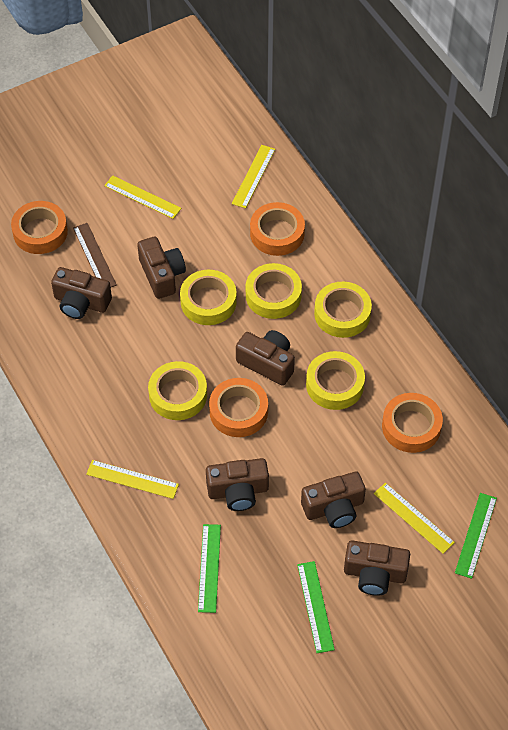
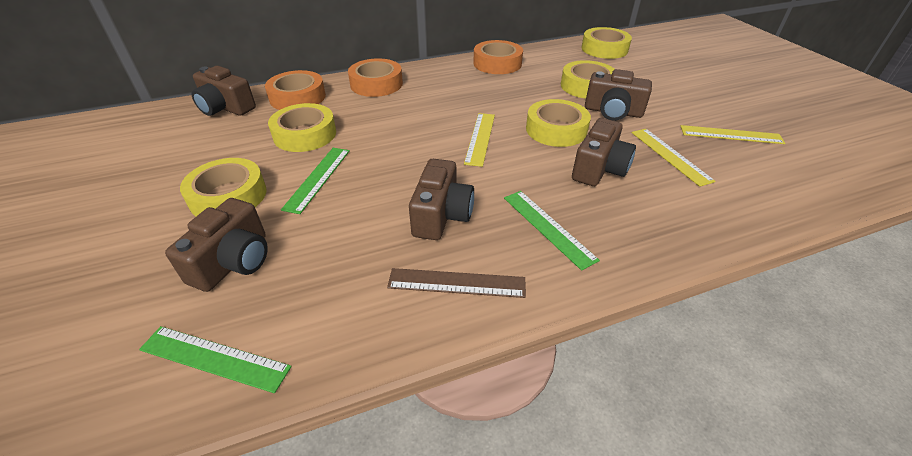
brown camera: 6 -> 5
orange tape: 4 -> 3
yellow ruler: 4 -> 3

